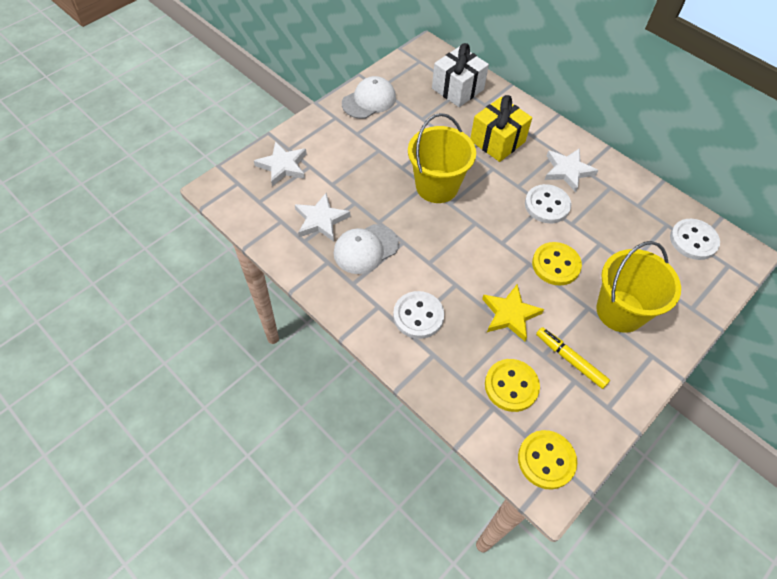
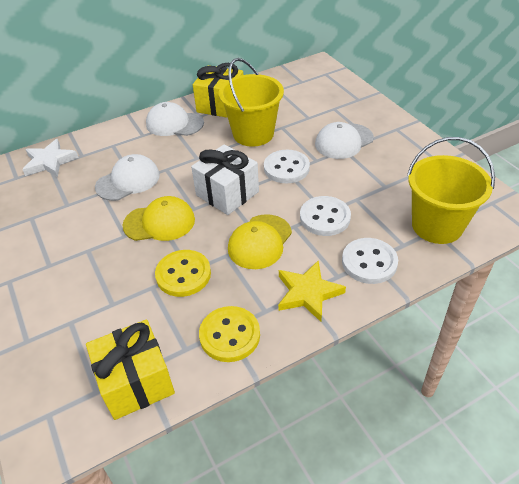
white cap: 2 -> 3
white star: 3 -> 1
yellow button: 3 -> 2
yellow cap: 0 -> 2
yellow gift: 1 -> 2
yellow marker: 1 -> 0

